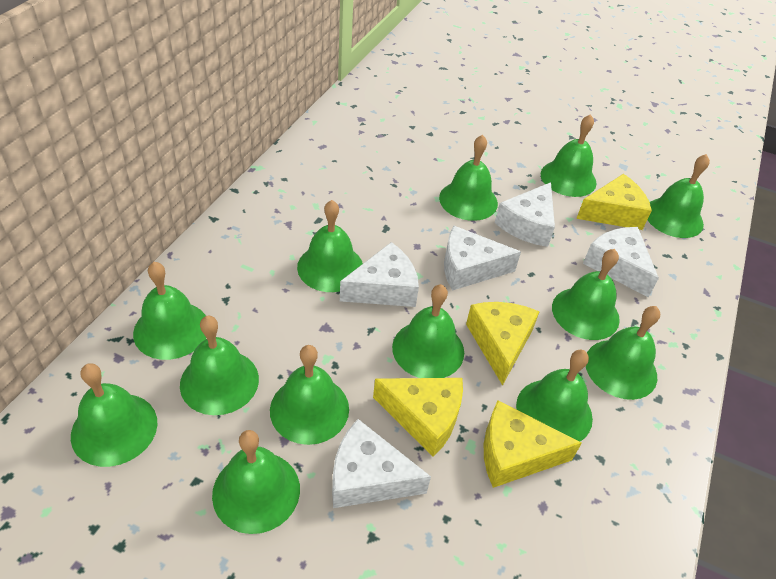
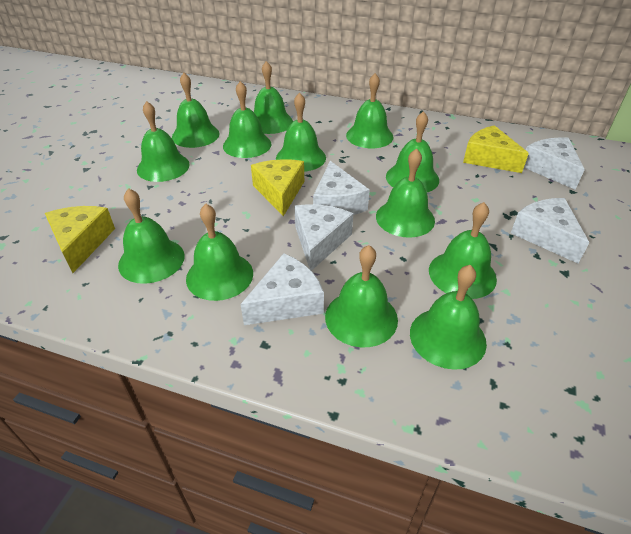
yellow cheese: 4 -> 3

